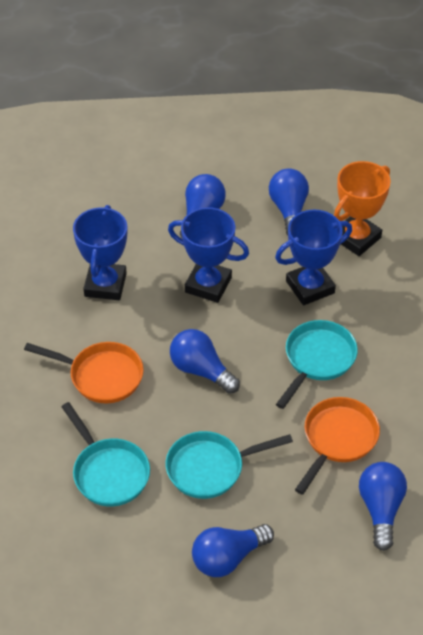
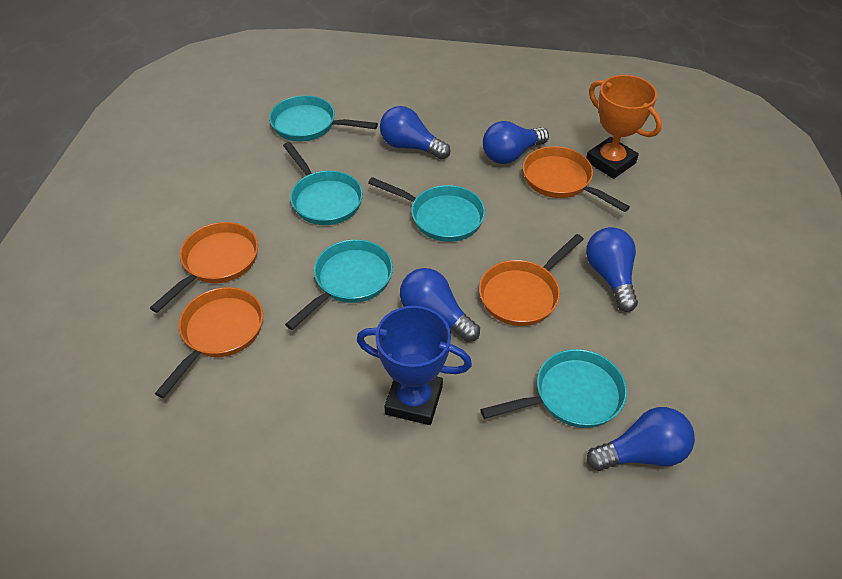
blue trophy: 3 -> 1
orange pan: 2 -> 4
turquoise pan: 3 -> 5

